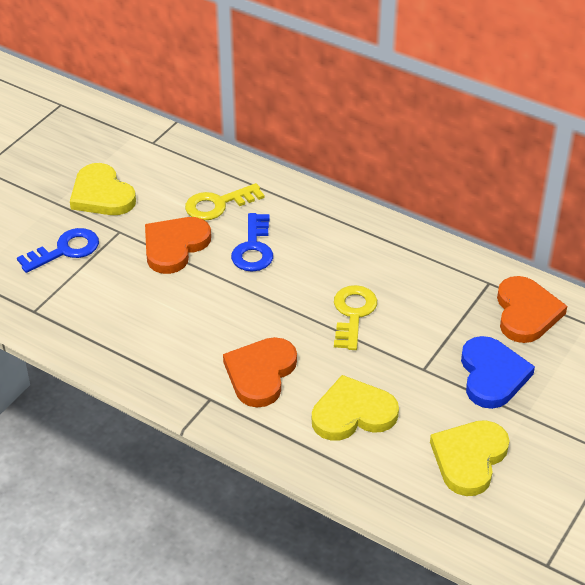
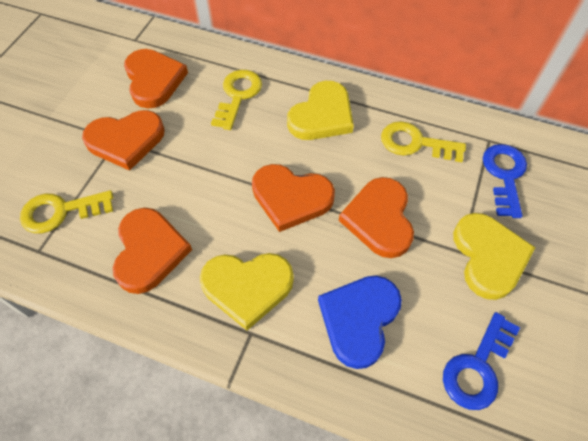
orange heart: 3 -> 5
yellow key: 2 -> 3

